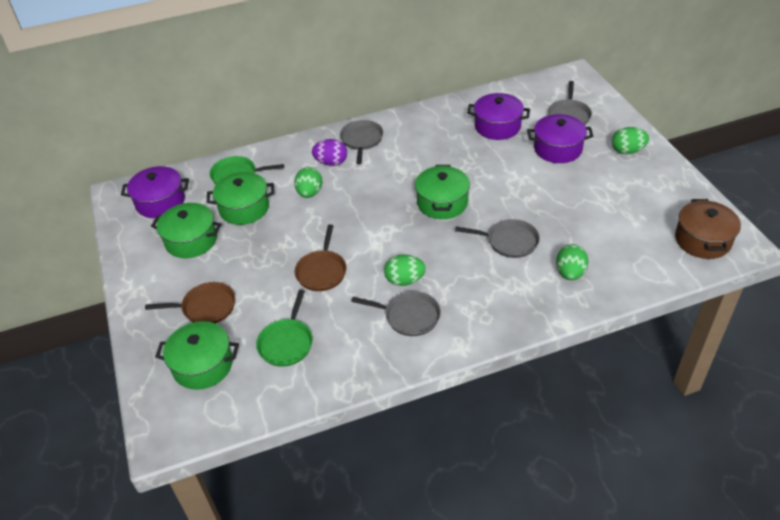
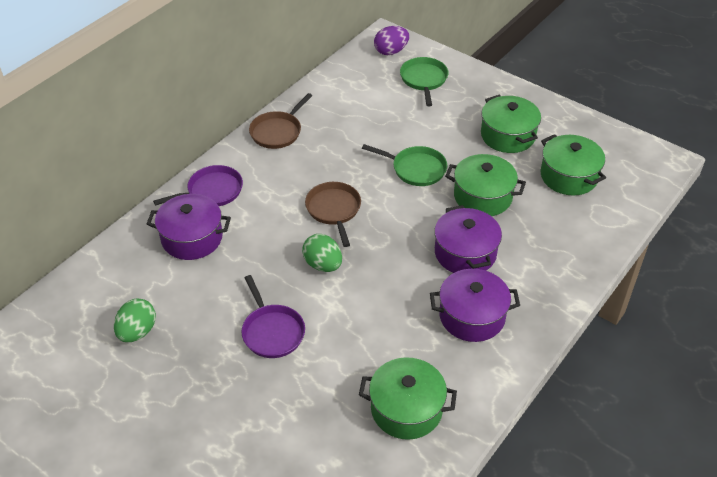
brown pot: 1 -> 0
green egg: 4 -> 2
grey pan: 4 -> 0
purple pan: 0 -> 2

